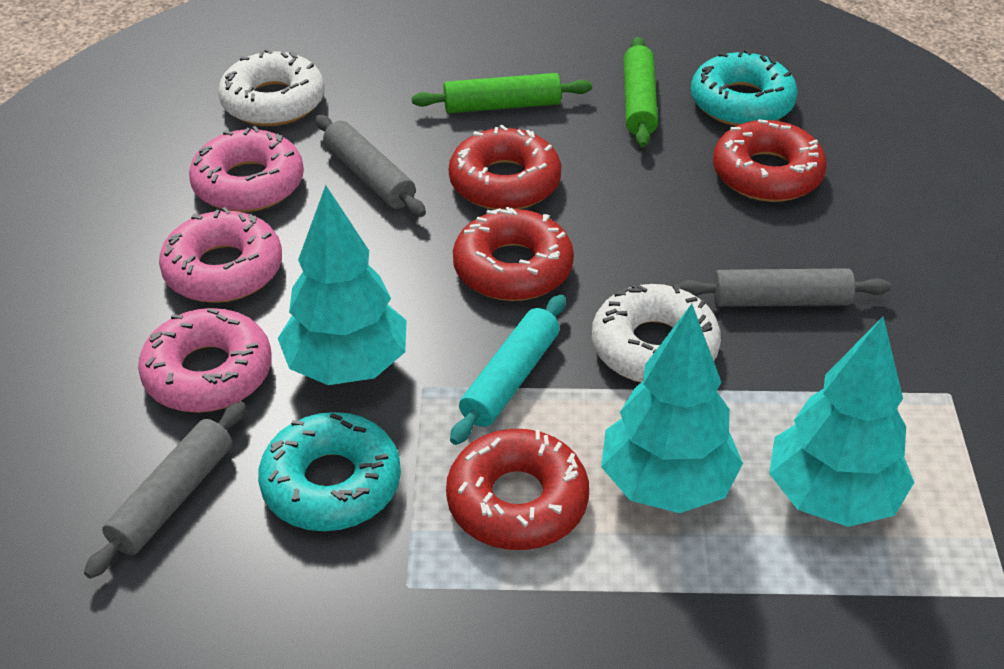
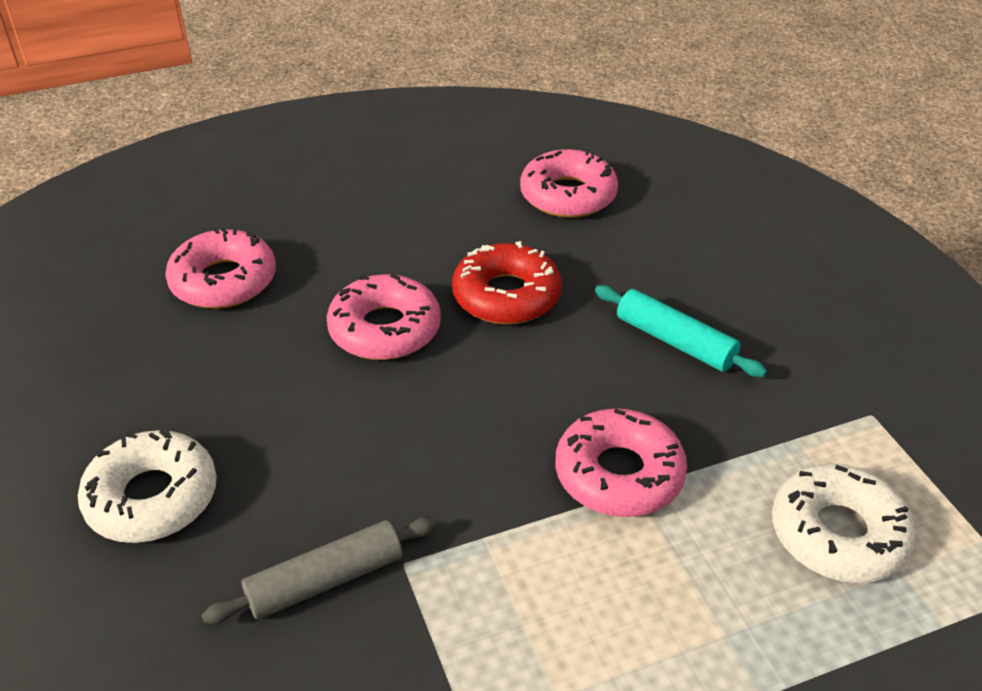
green rolling pin: 2 -> 0
grey rolling pin: 3 -> 1
pink donut: 3 -> 4
red donut: 4 -> 1
turquoise donut: 2 -> 0
turquoise tree: 3 -> 0

